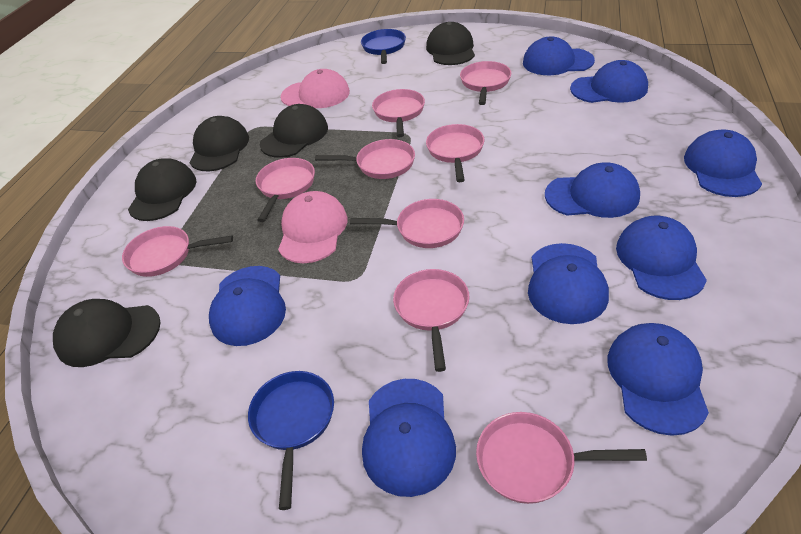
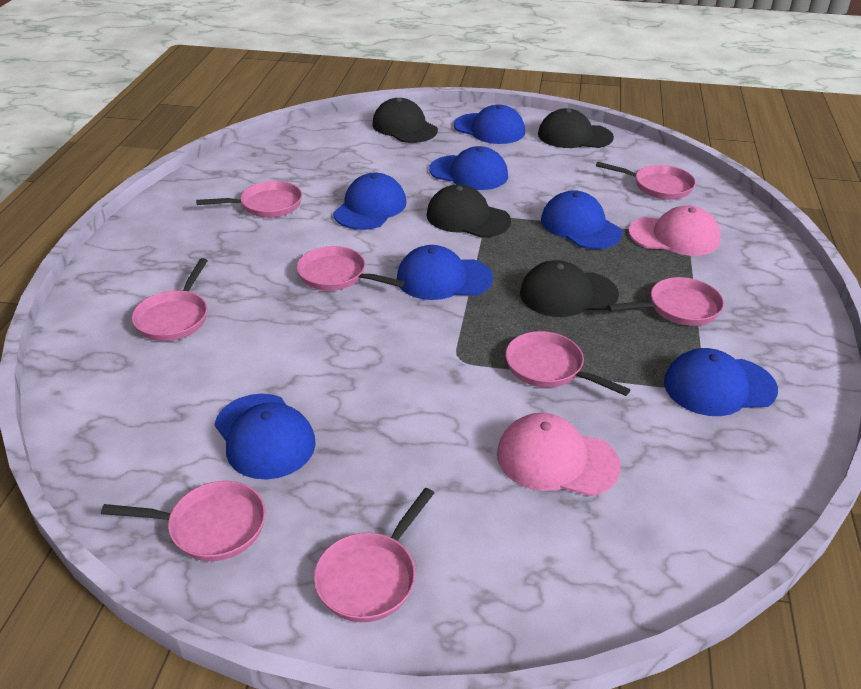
black cap: 5 -> 4
blue cap: 9 -> 7
blue pan: 2 -> 0
pink pan: 9 -> 8

